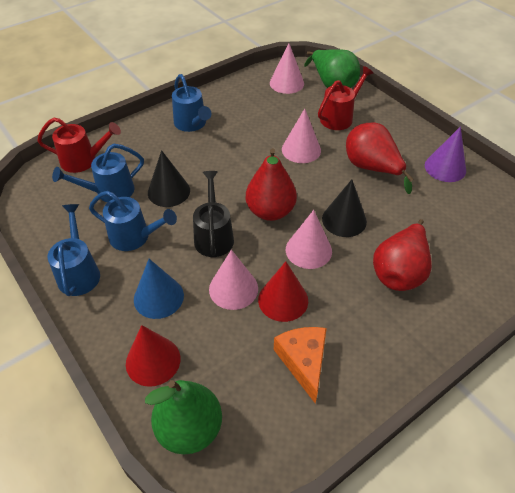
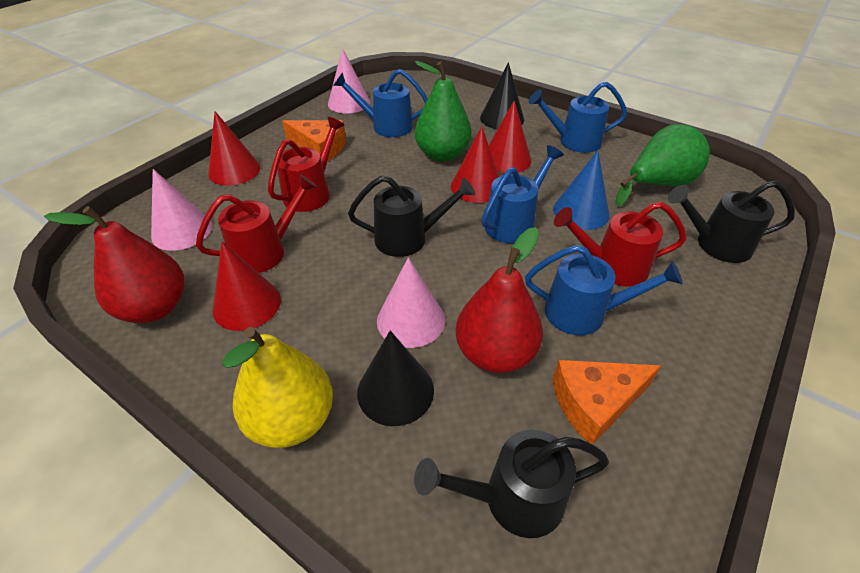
black watering can: 1 -> 3
orange cheese: 1 -> 2
pink cone: 4 -> 3
purple cone: 1 -> 0
red cone: 2 -> 4
red pear: 3 -> 2
red watering can: 2 -> 3
yellow pear: 0 -> 1

